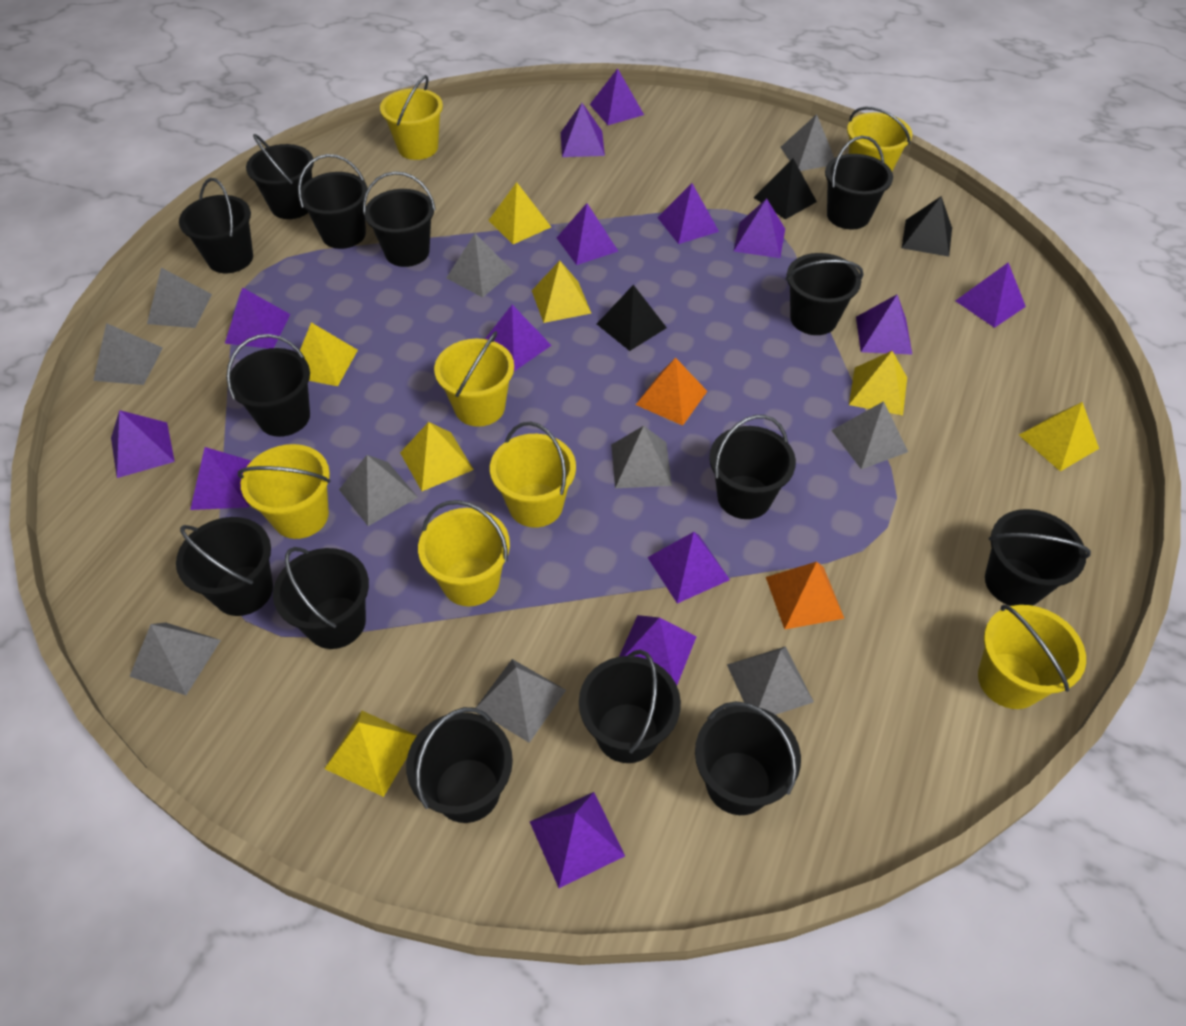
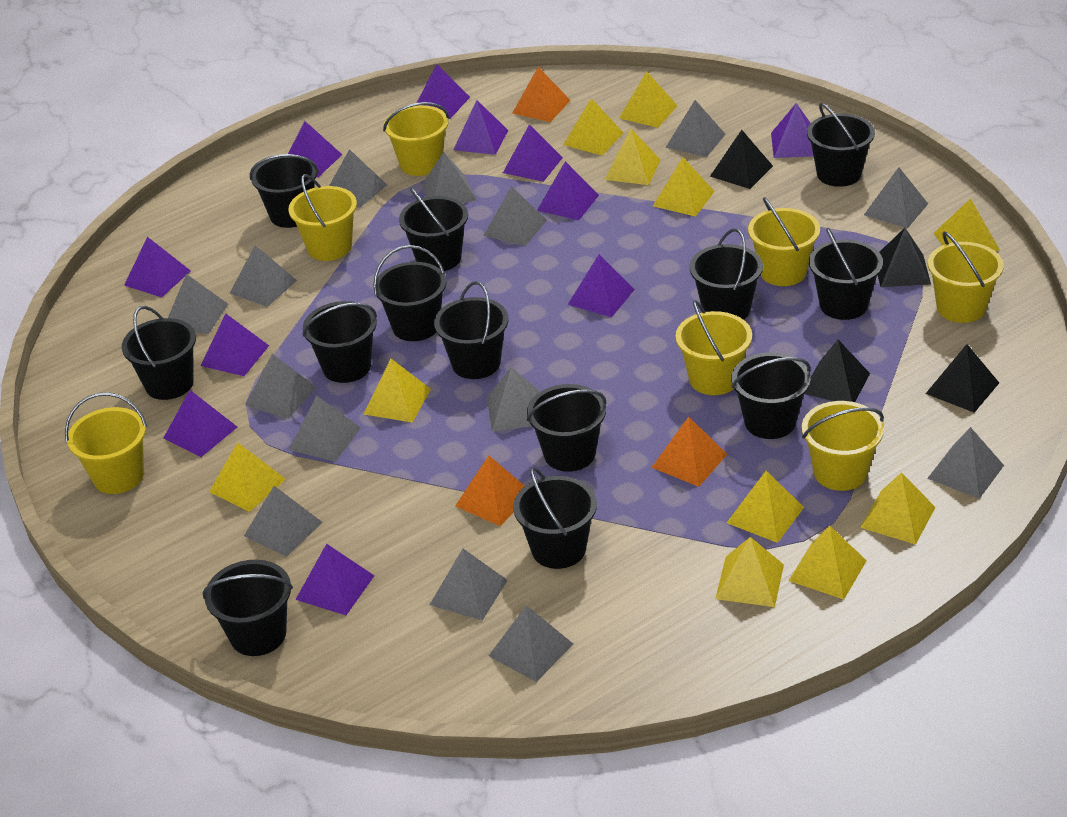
black bucket: 14 -> 13
black pyramid: 3 -> 4
grey pyramid: 10 -> 14
orange pyramid: 2 -> 3
purple pyramid: 14 -> 11
yellow pyramid: 7 -> 11

